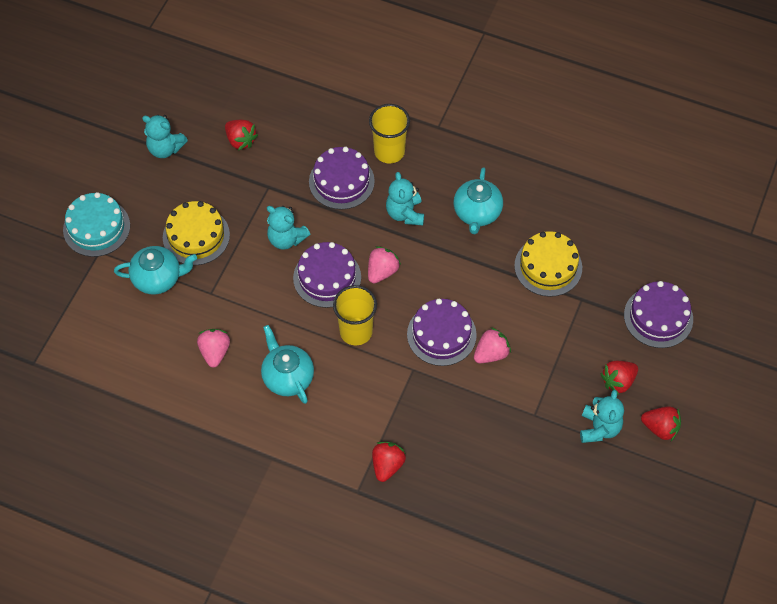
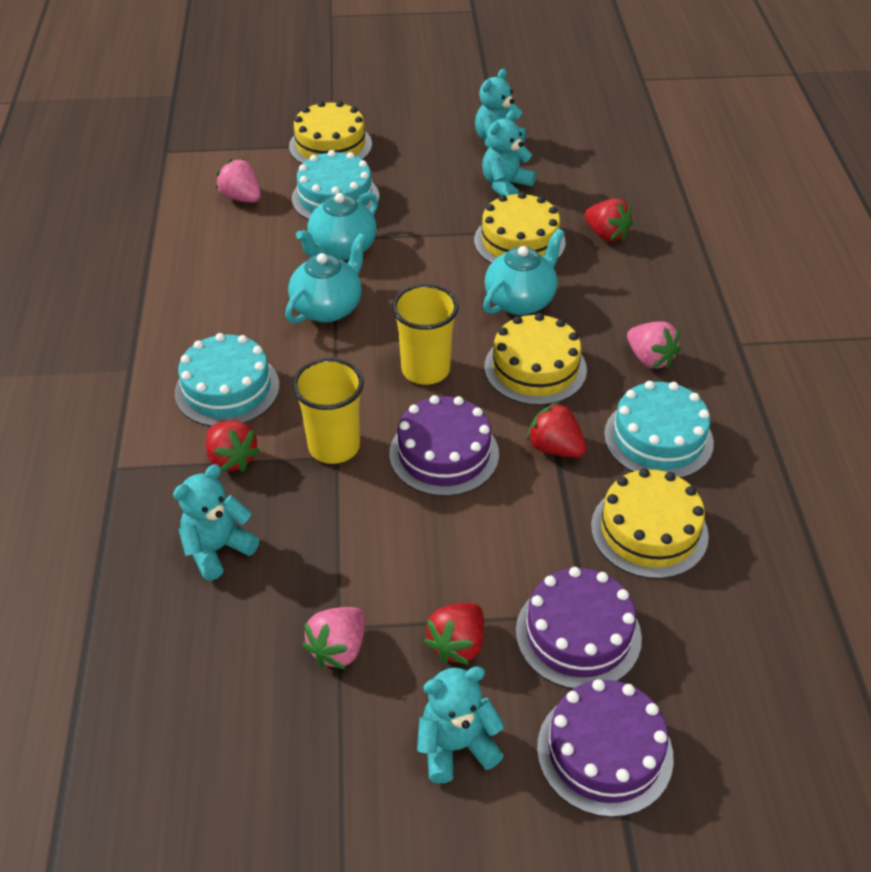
purple cake: 4 -> 3
turquoise cake: 1 -> 3
yellow cake: 2 -> 4

